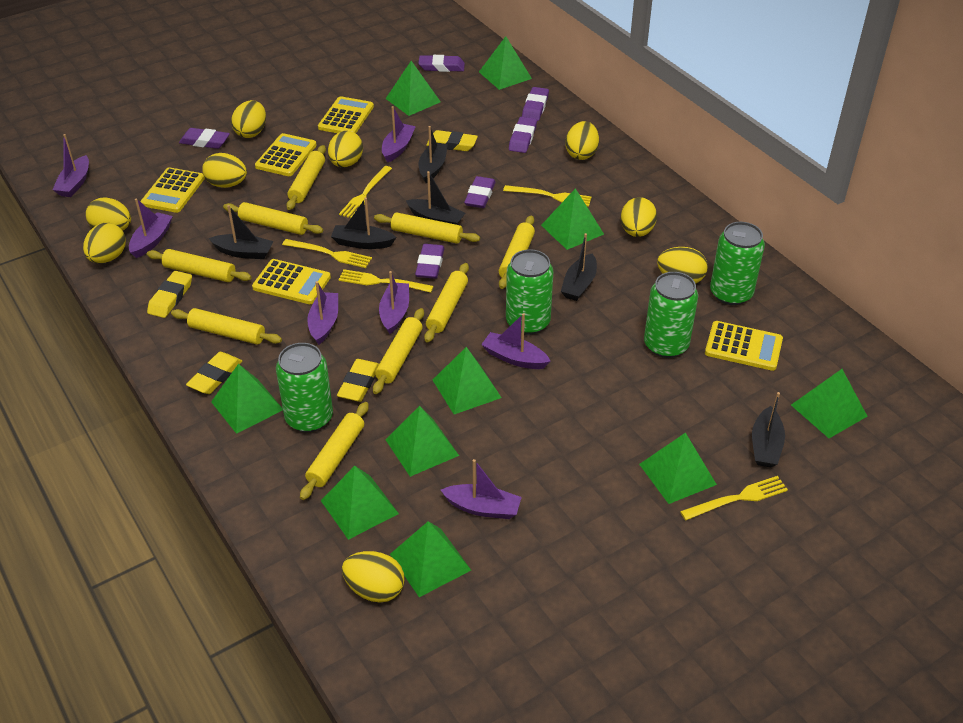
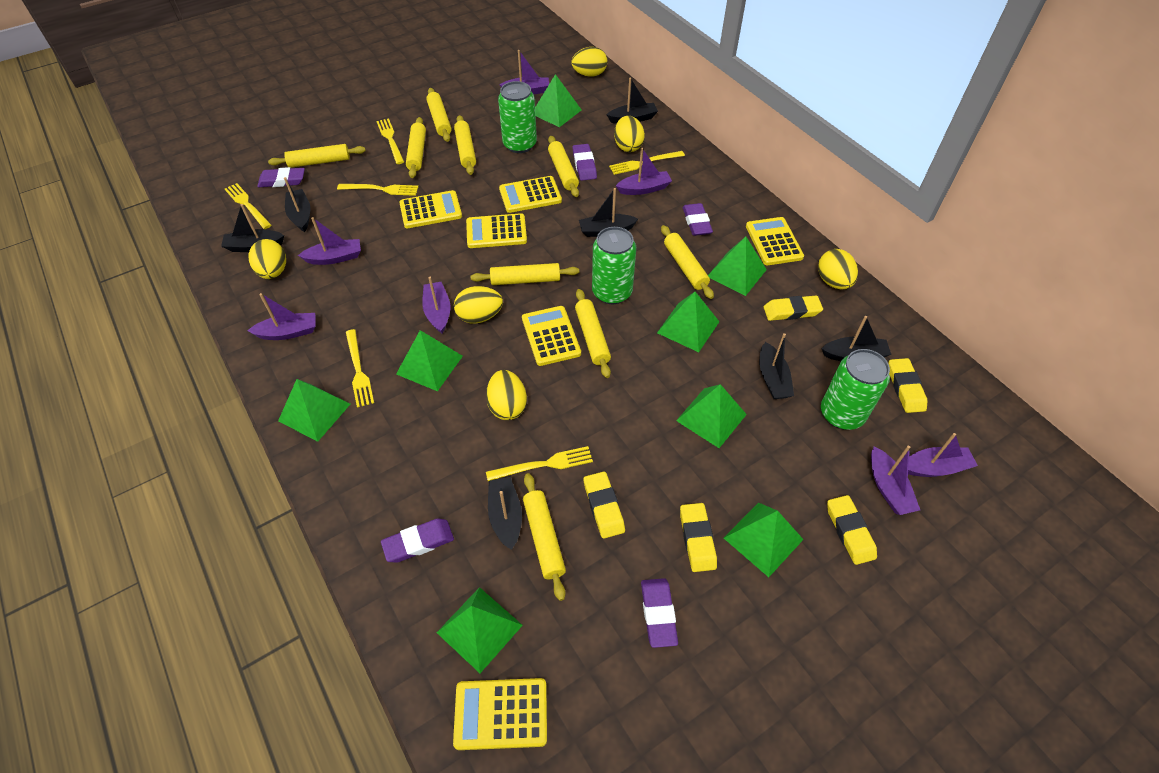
black boat: 6 -> 7
green can: 4 -> 3
green pyramid: 10 -> 8
purple eraser: 6 -> 5
yellow calculator: 5 -> 6
yellow egg: 9 -> 6
yellow eraser: 4 -> 5
yellow fork: 5 -> 6

